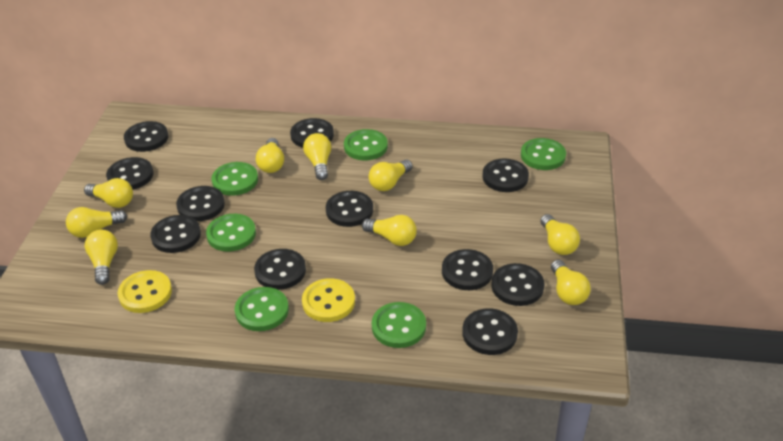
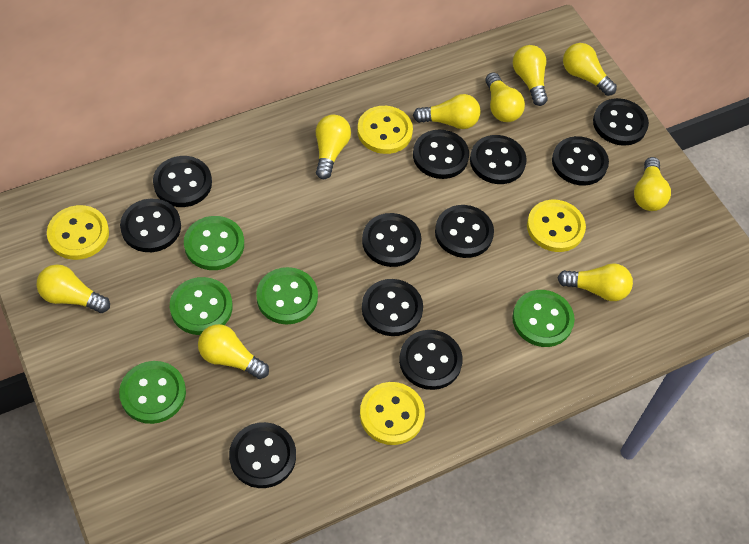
green button: 6 -> 5
yellow button: 2 -> 4

